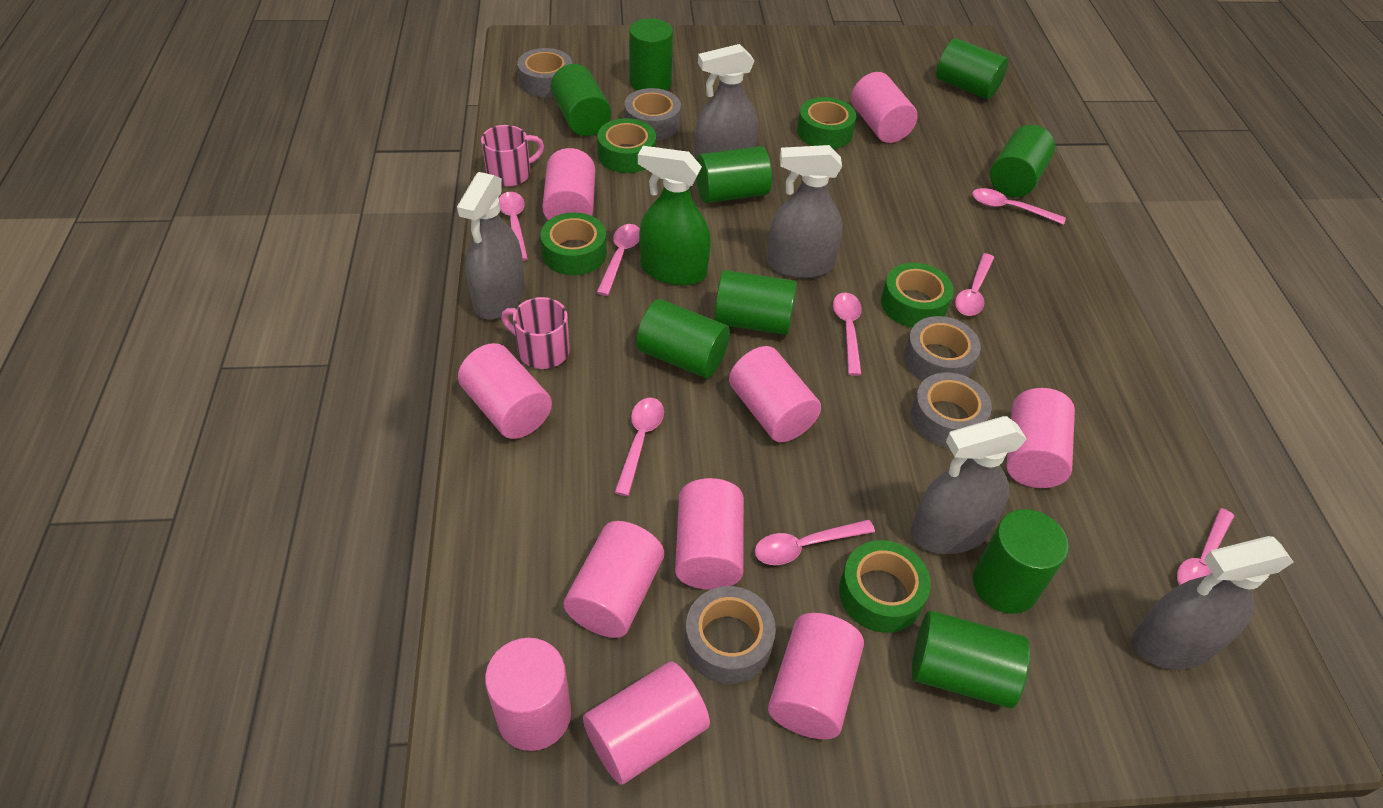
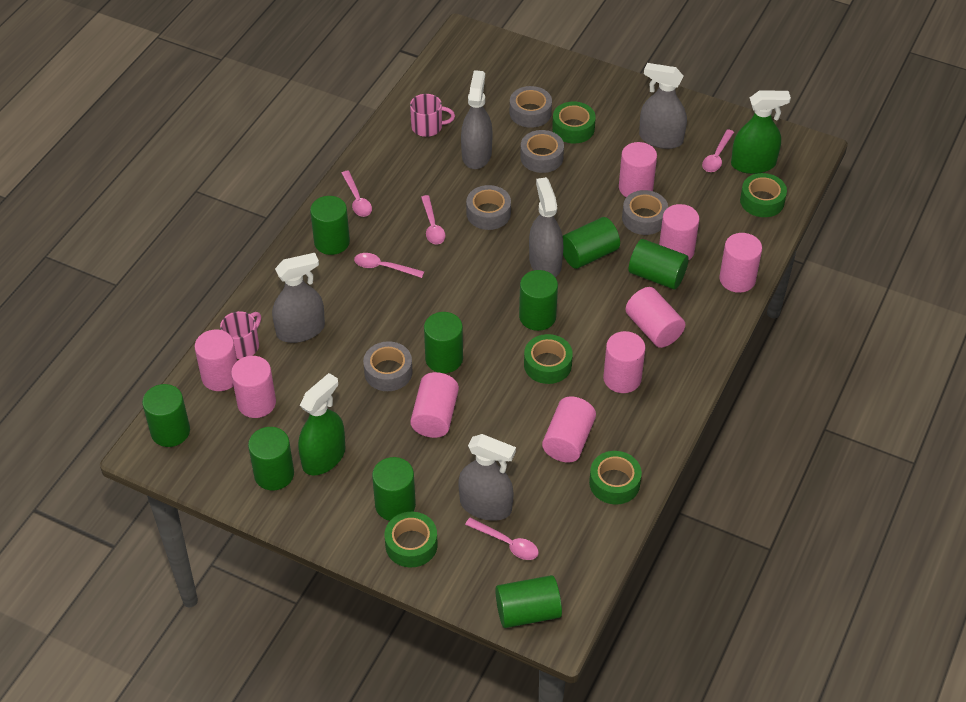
green spray bottle: 1 -> 2
pink cylinder: 10 -> 9
pink spoon: 8 -> 5

